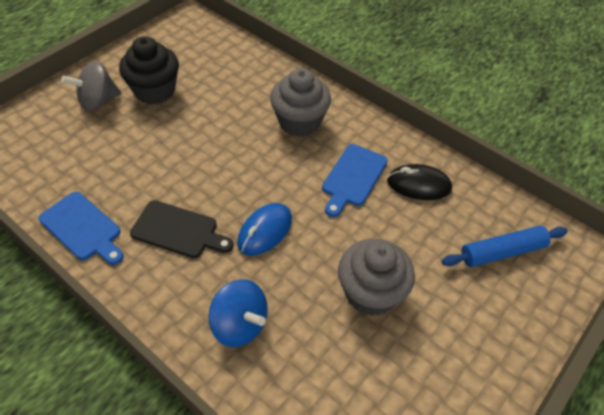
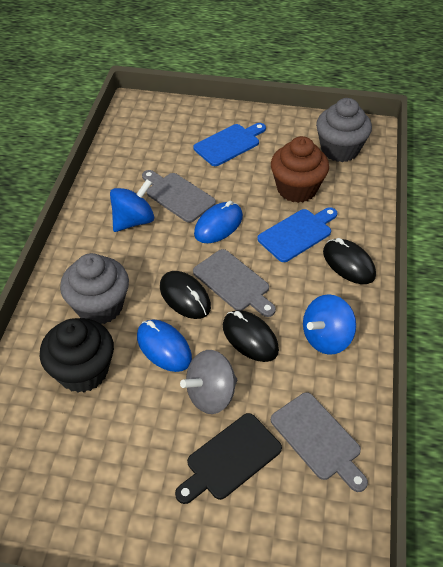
black mouse: 1 -> 3
blue mouse: 1 -> 2
blue rolling pin: 1 -> 0
blue spinning top: 1 -> 2
brown cupcake: 0 -> 1
grey cutting board: 0 -> 3

